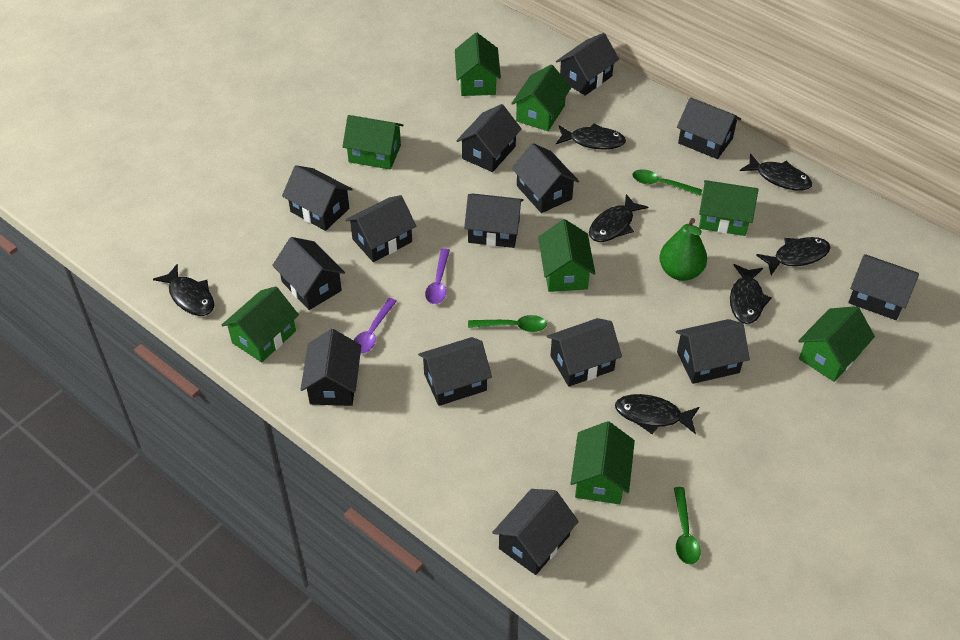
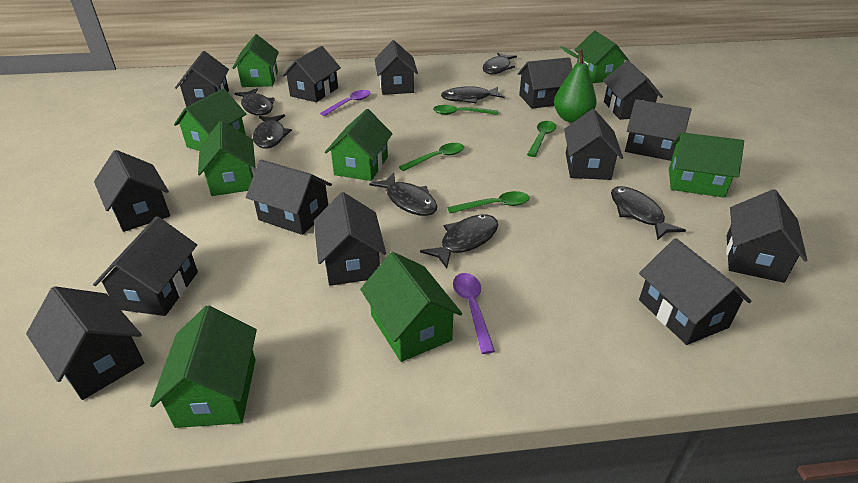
green spoon: 3 -> 4

